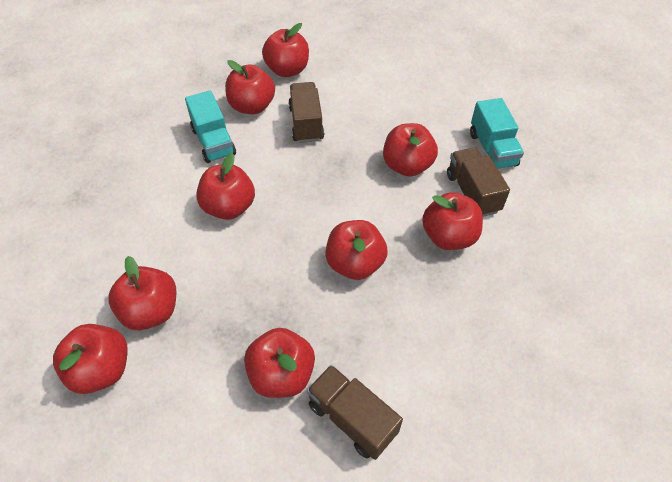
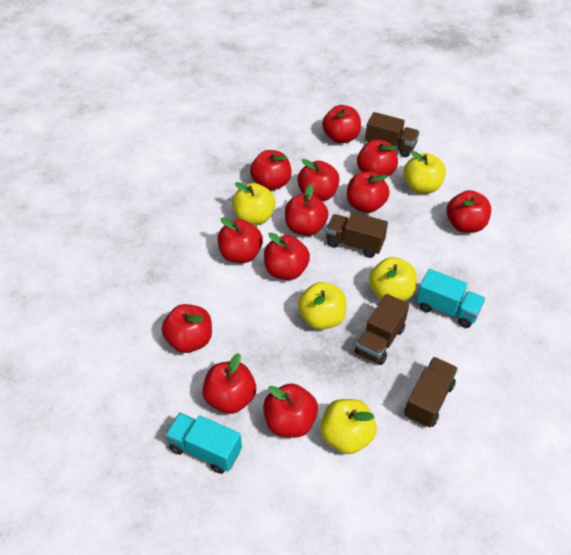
brown truck: 3 -> 4
red apple: 9 -> 12
yellow apple: 0 -> 5

